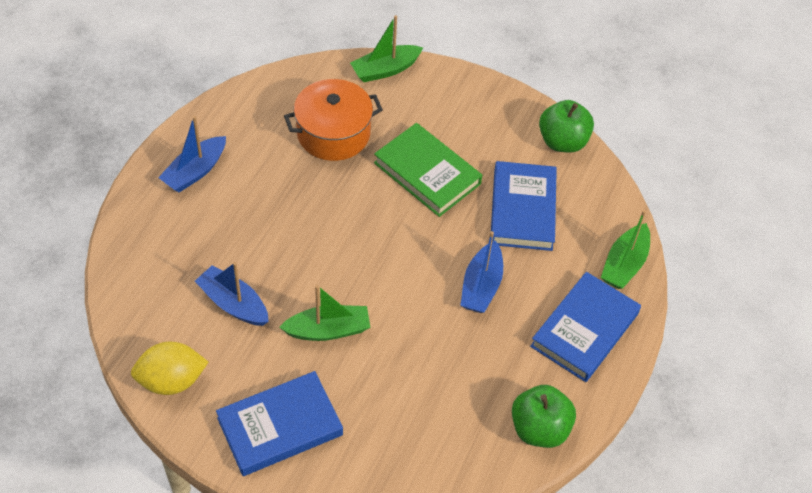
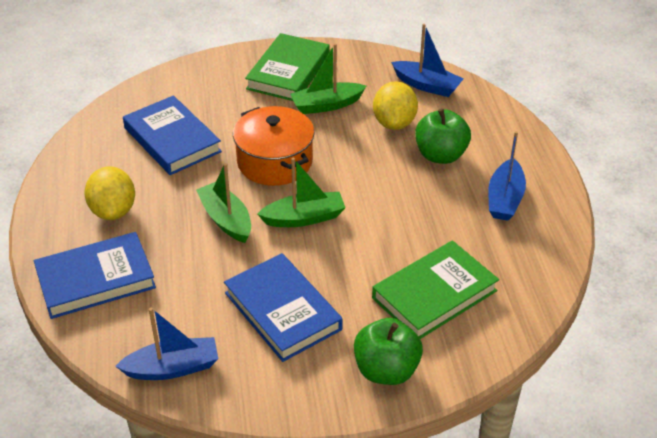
green book: 1 -> 2
yellow lemon: 1 -> 2

